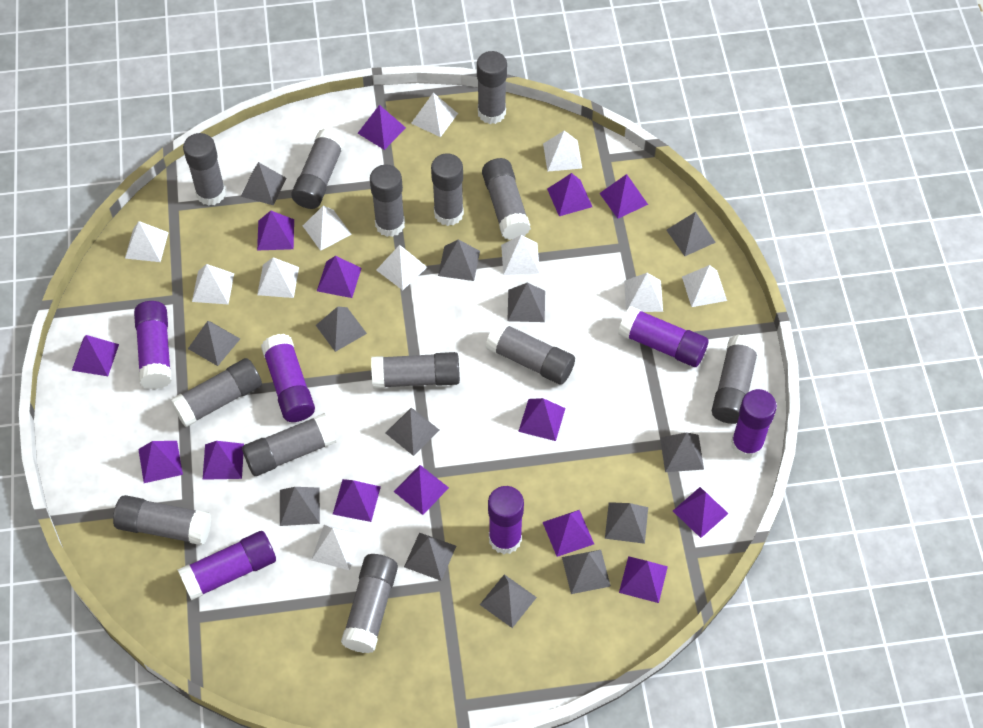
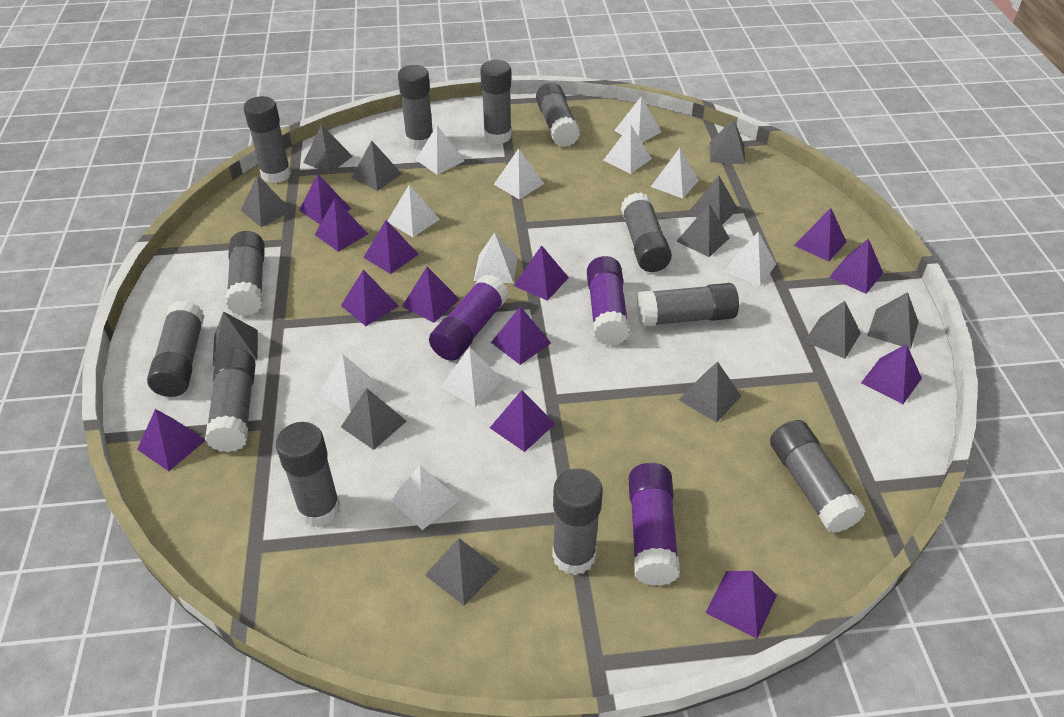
grey glue stick: 13 -> 12
grey pyramid: 13 -> 12
purple glue stick: 6 -> 3
purple pyramid: 14 -> 13

